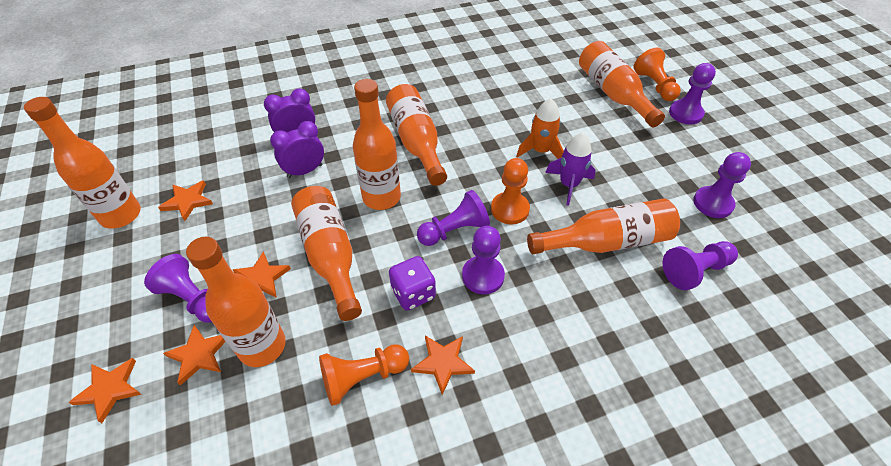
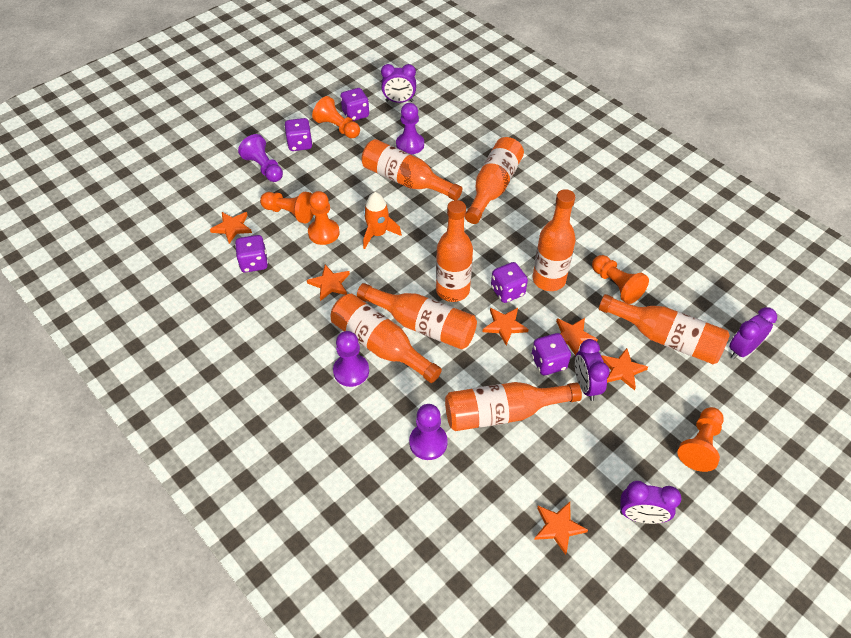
orange bottle: 7 -> 8
orange pawn: 3 -> 5
orange star: 5 -> 6
purple clock: 2 -> 4
purple dice: 1 -> 5
purple pawn: 6 -> 4
purple rocket: 1 -> 0

